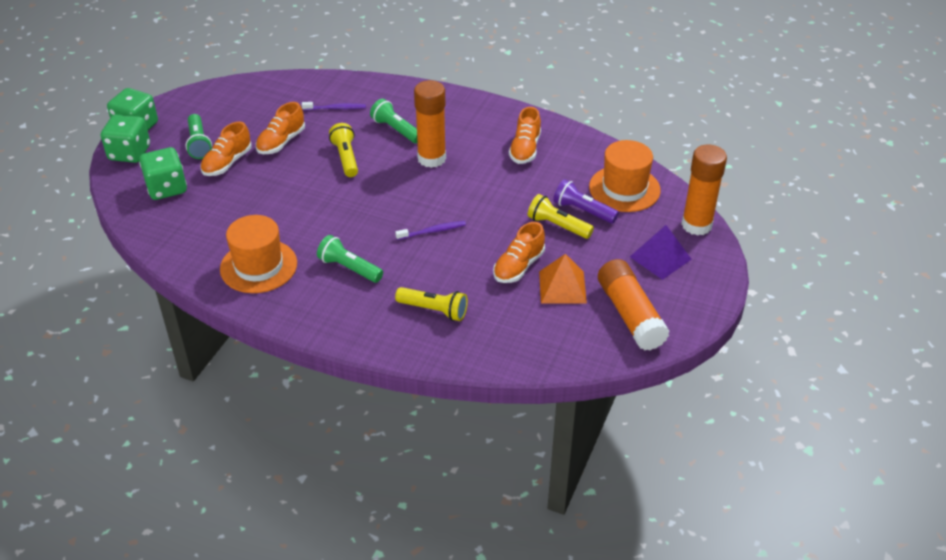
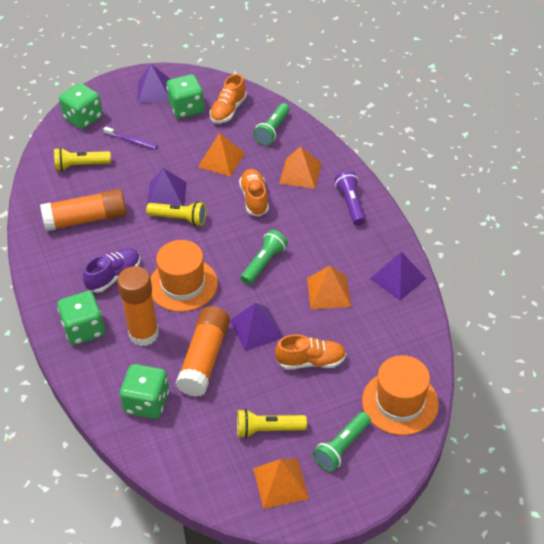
green dice: 3 -> 4
orange pyramid: 1 -> 4
orange shoe: 4 -> 3
purple pyramid: 1 -> 4
purple shoe: 0 -> 1
purple toothbrush: 2 -> 1

